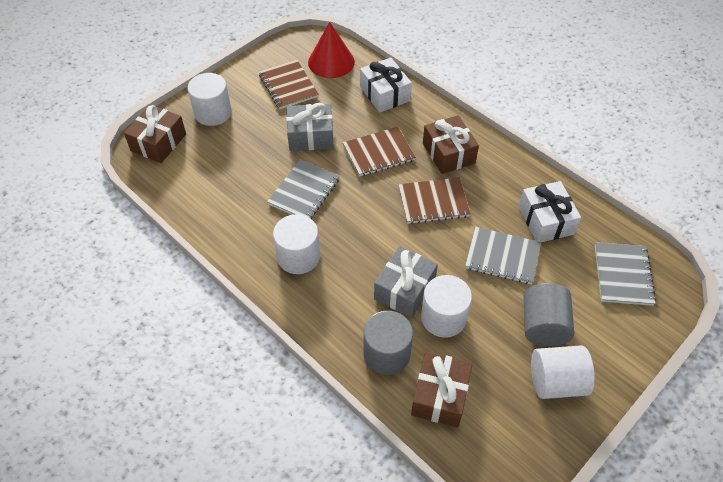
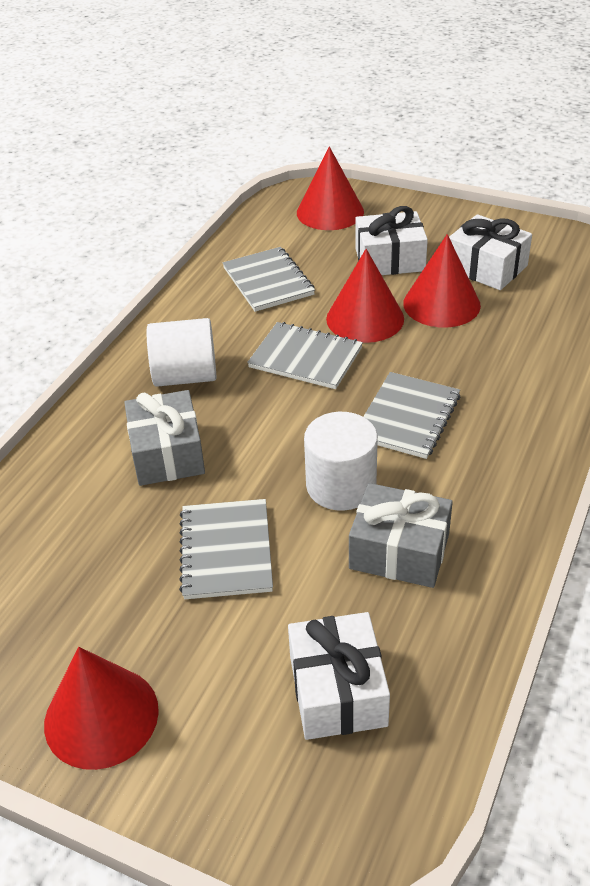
brown gift: 3 -> 0
brown notebook: 3 -> 0
grey cylinder: 2 -> 0
grey notebook: 3 -> 4
red cone: 1 -> 4
white cylinder: 4 -> 2
white gift: 2 -> 3

